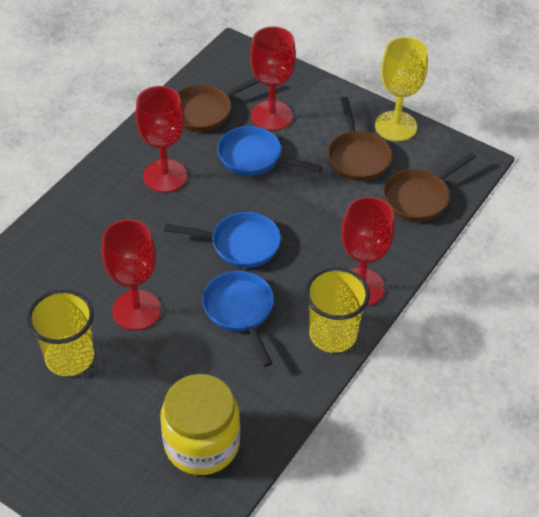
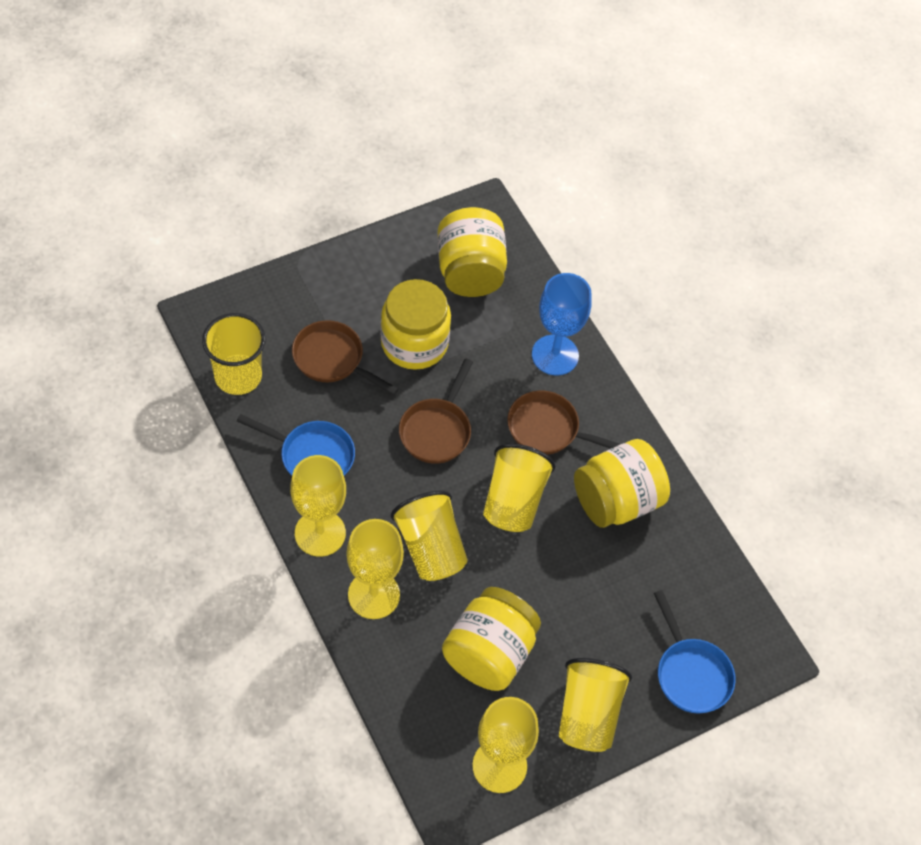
blue goblet: 0 -> 1
blue pan: 3 -> 2
red goblet: 4 -> 0
yellow cup: 2 -> 4
yellow goblet: 1 -> 3
yellow jar: 1 -> 4

